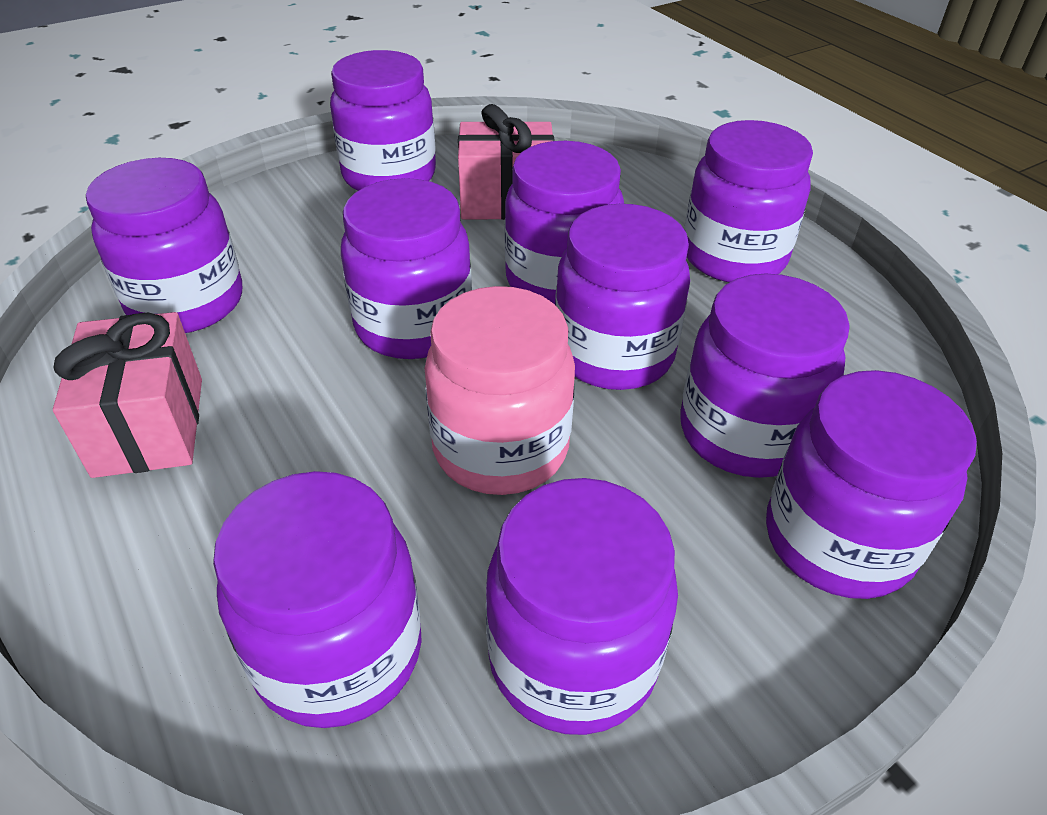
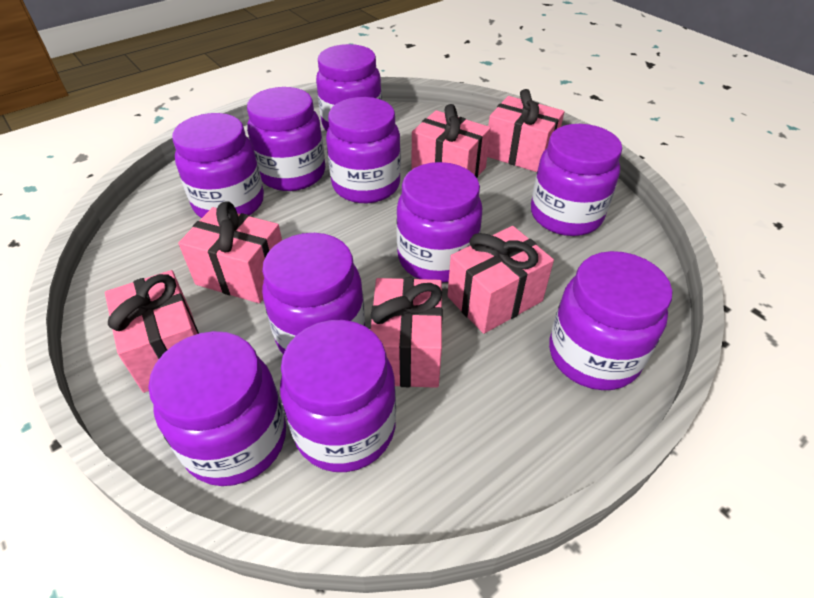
pink gift: 2 -> 6
pink jar: 1 -> 0

